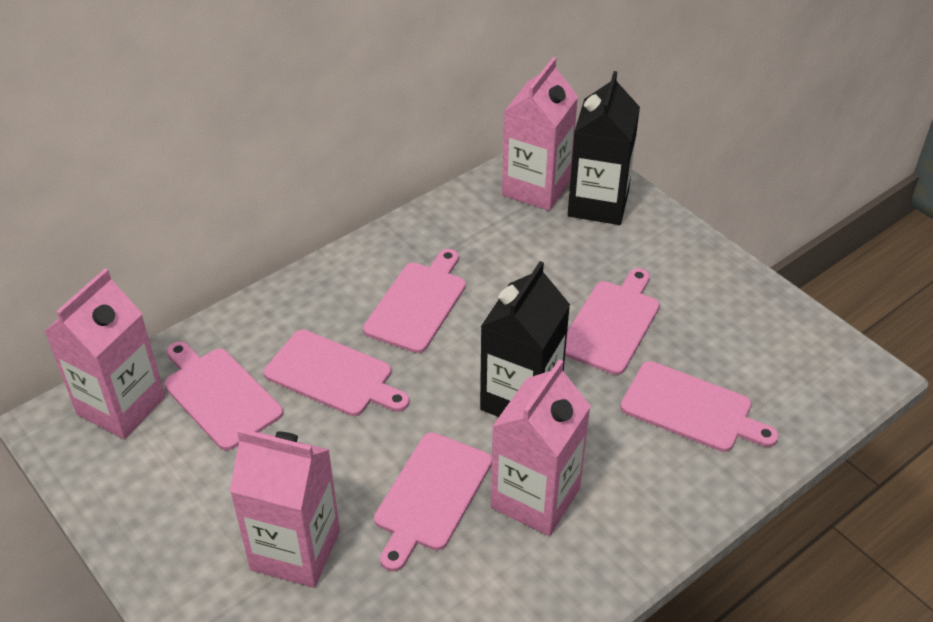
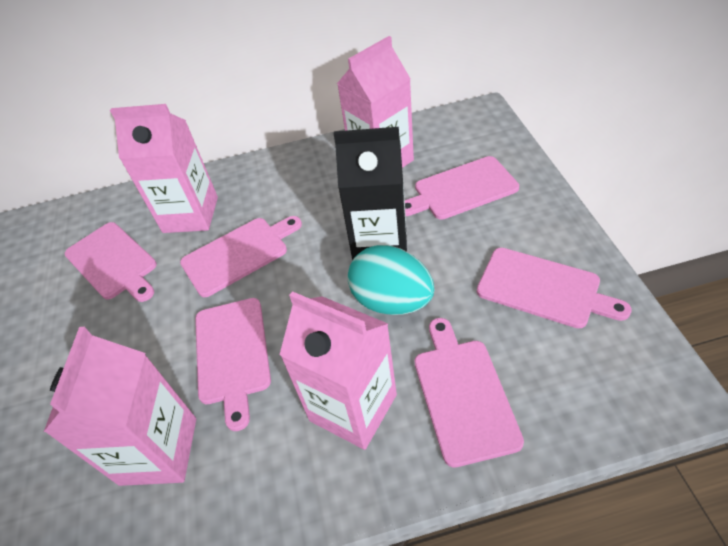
black carton: 2 -> 1
turquoise egg: 0 -> 1

